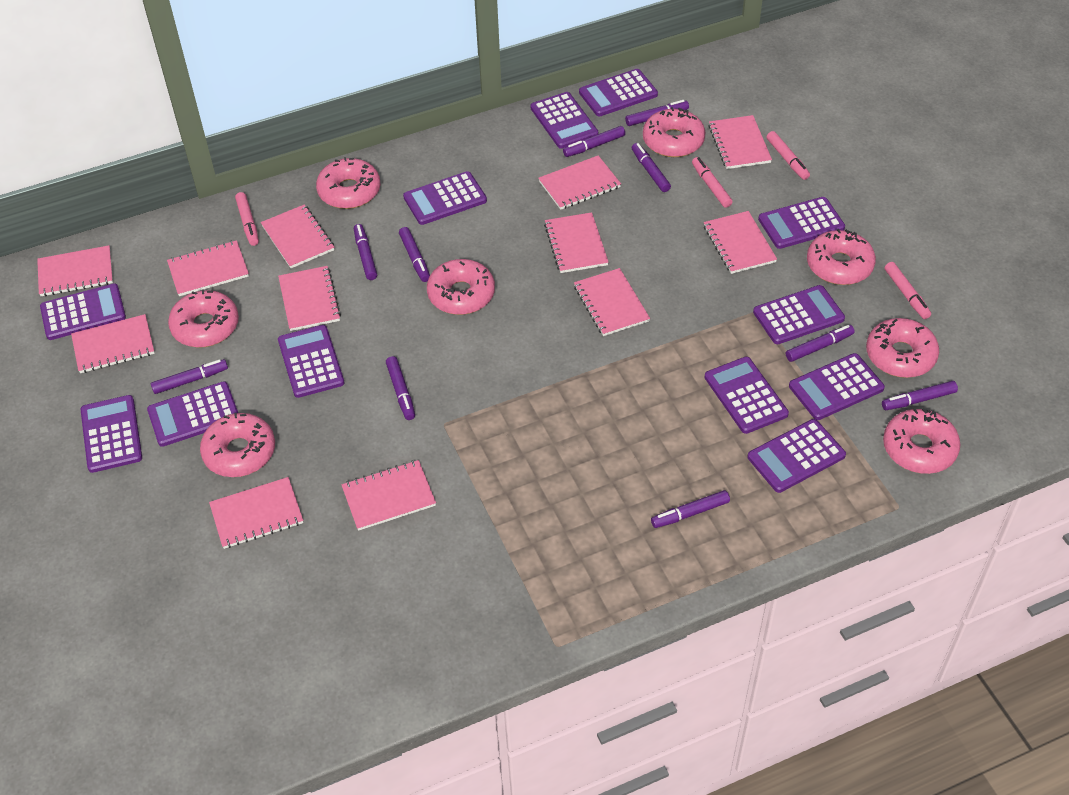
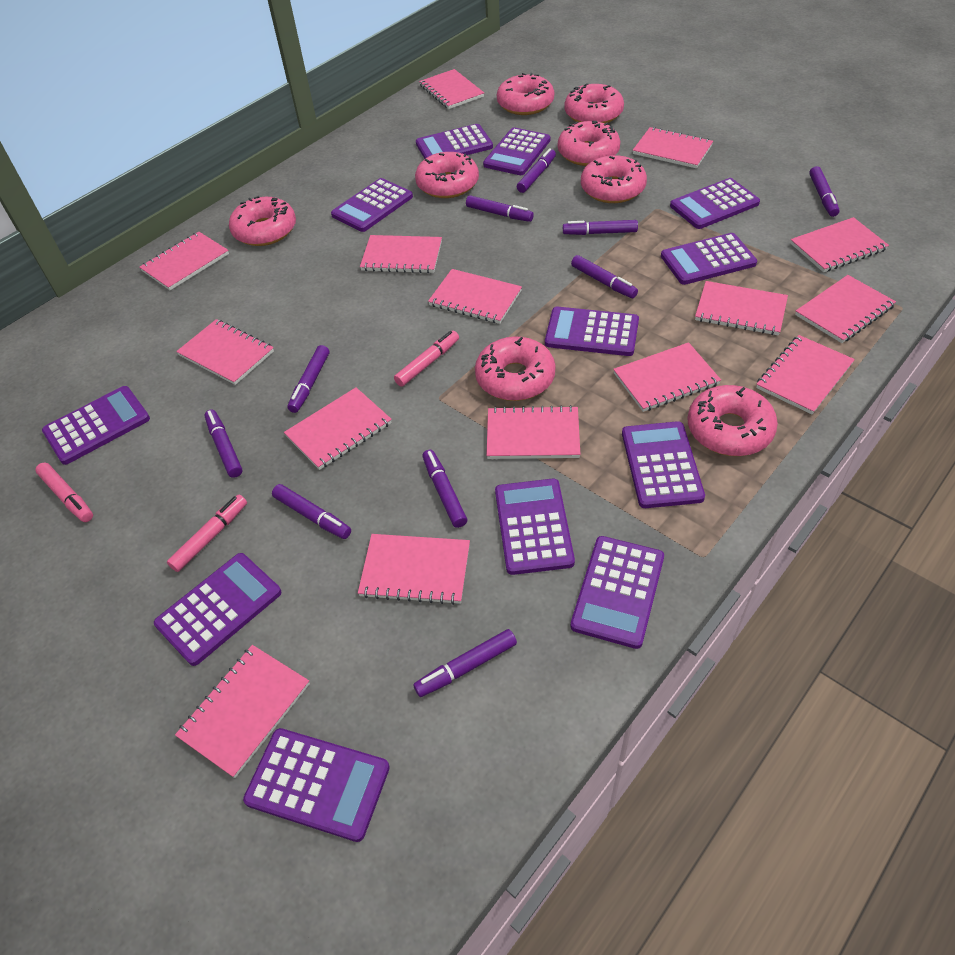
pink marker: 4 -> 3
pink notebook: 12 -> 15

